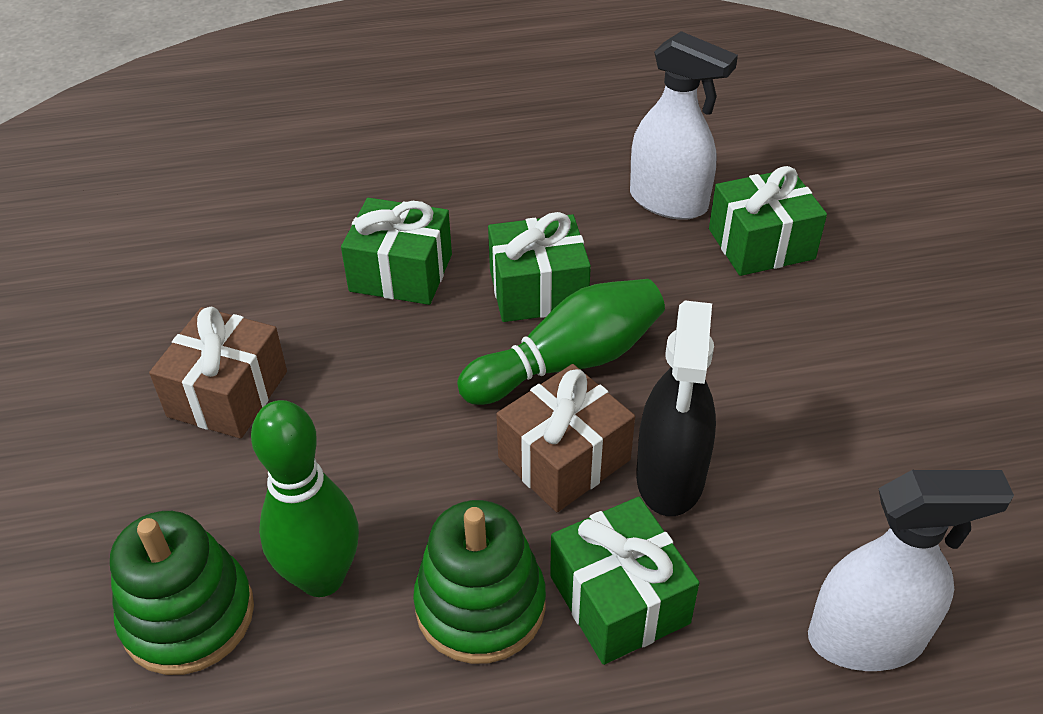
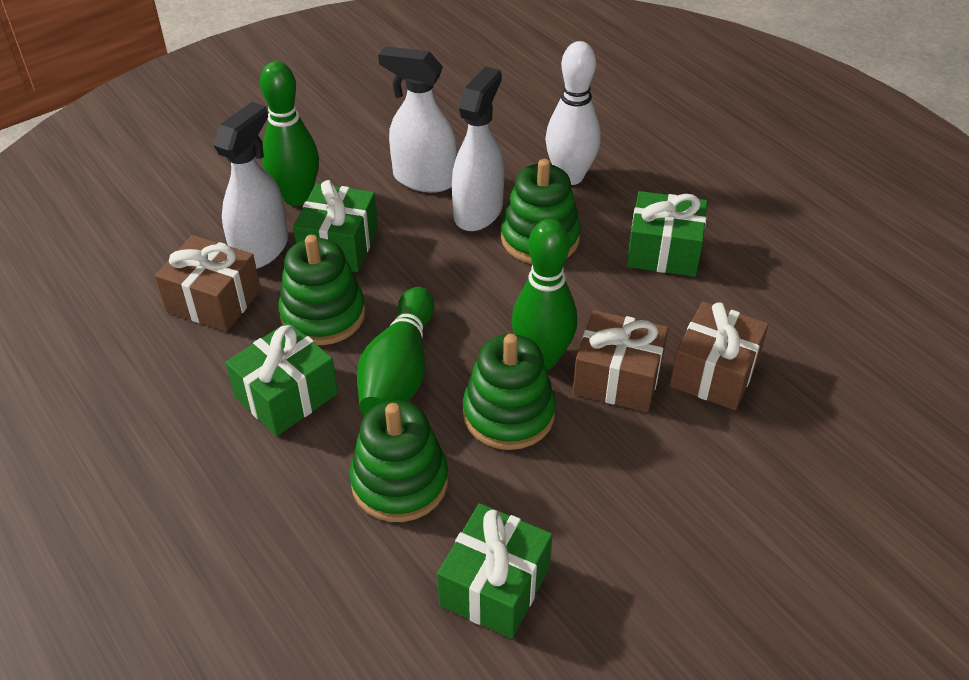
black spray bottle: 1 -> 0
brown gift: 2 -> 3
green bowling pin: 2 -> 3
green stacking toy: 2 -> 4
white bowling pin: 0 -> 1
white spray bottle: 2 -> 3

